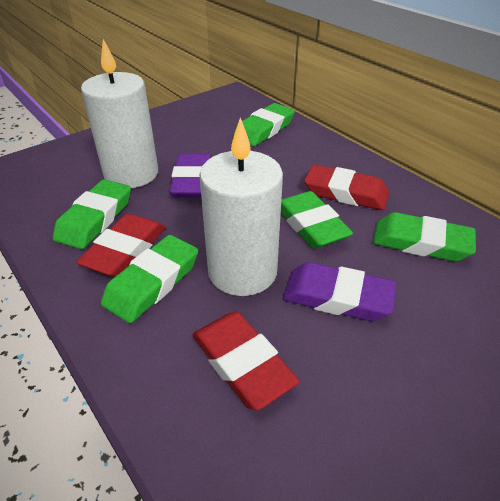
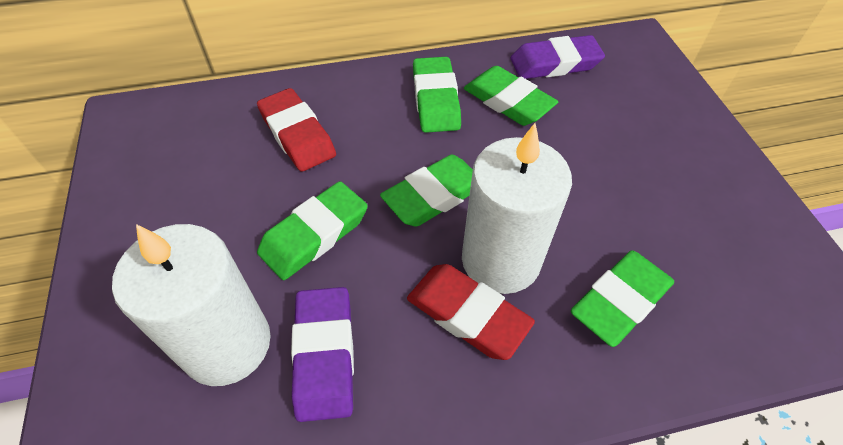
red eraser: 3 -> 2

